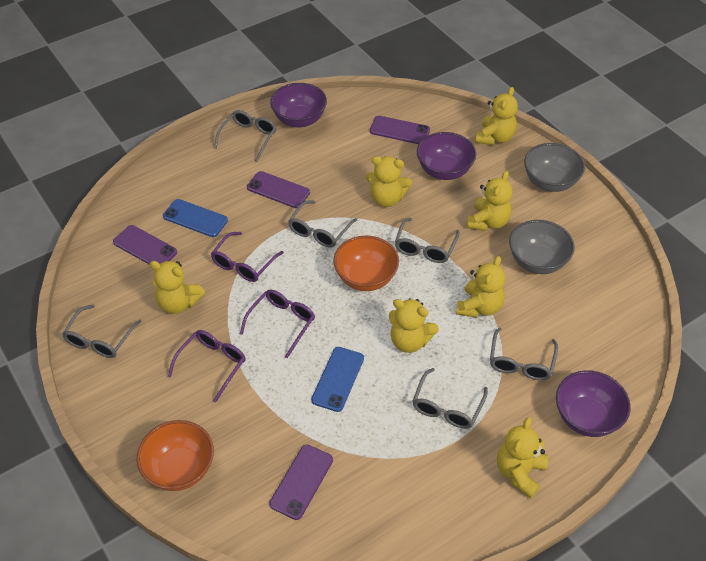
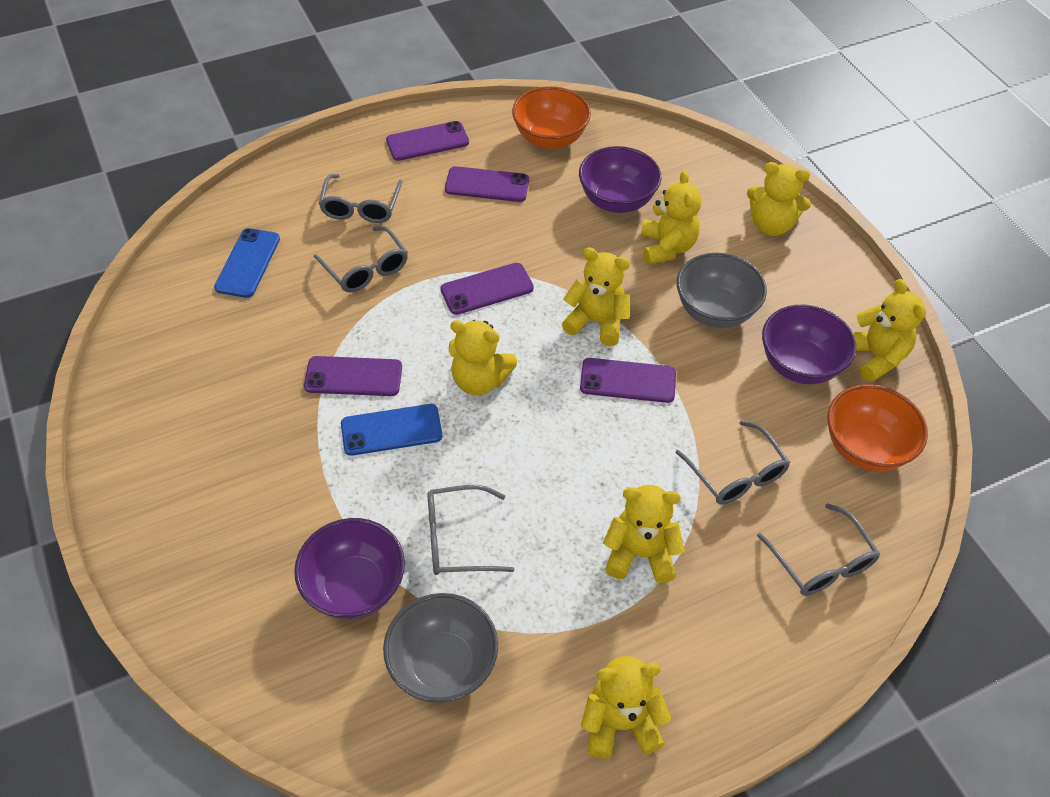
grey glasses: 6 -> 5
purple glasses: 3 -> 0
purple phone: 4 -> 5

